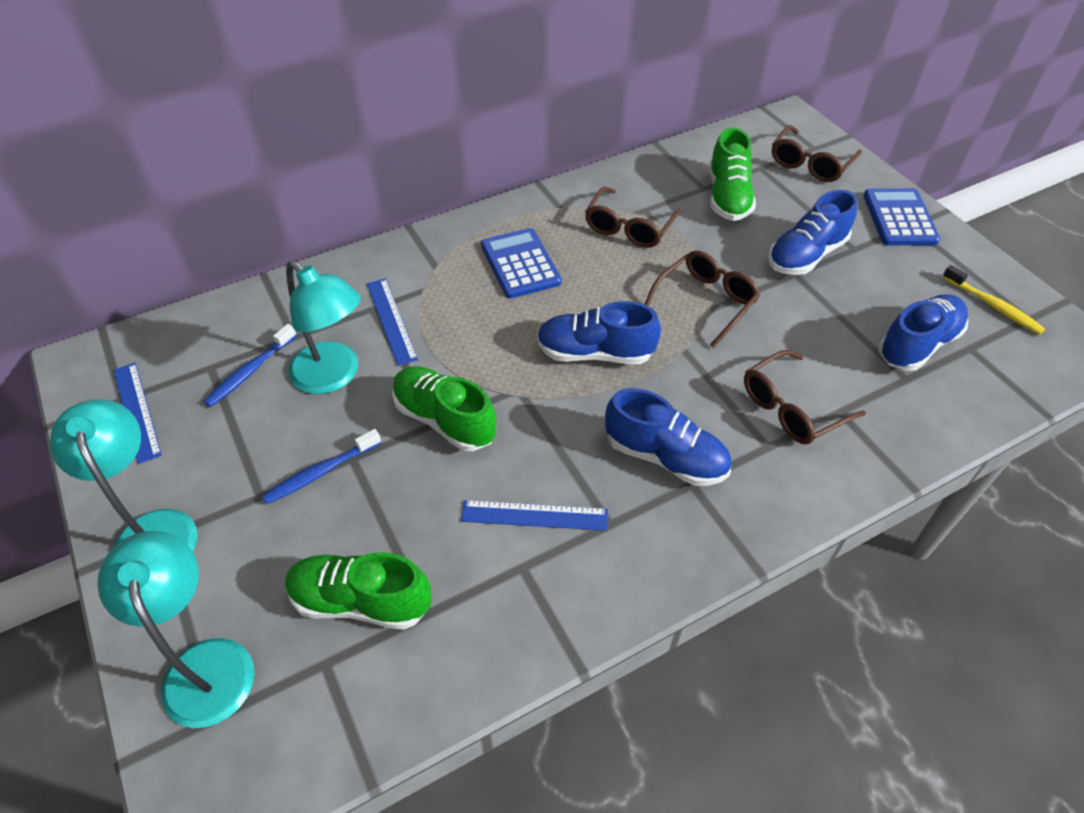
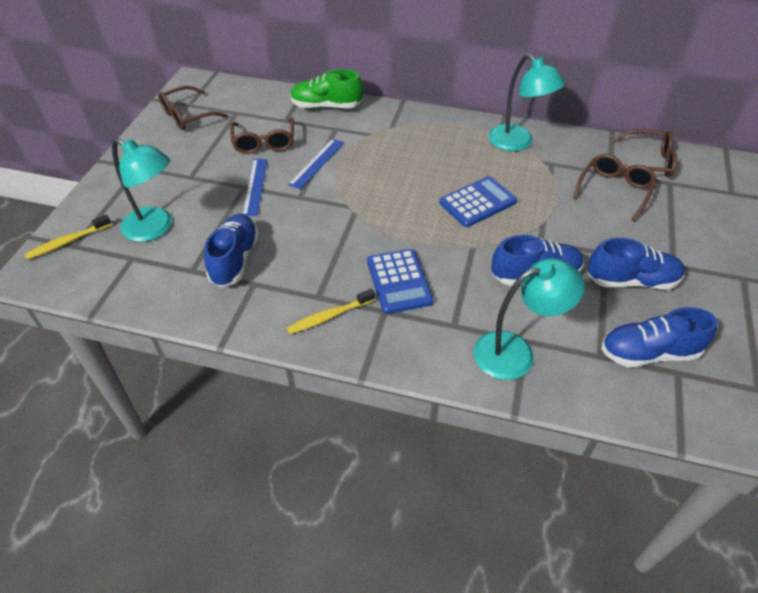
blue ruler: 3 -> 2
blue toothbrush: 2 -> 0
green shoe: 3 -> 1
yellow toothbrush: 1 -> 2

